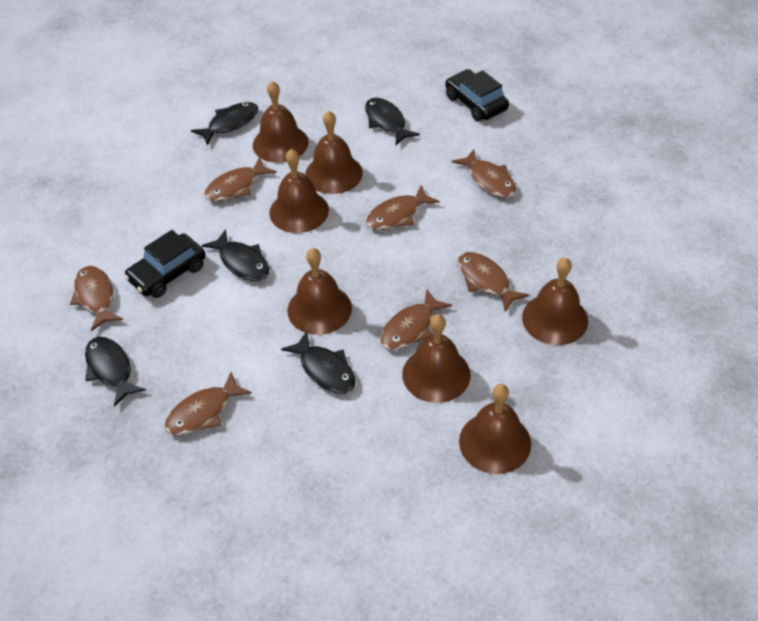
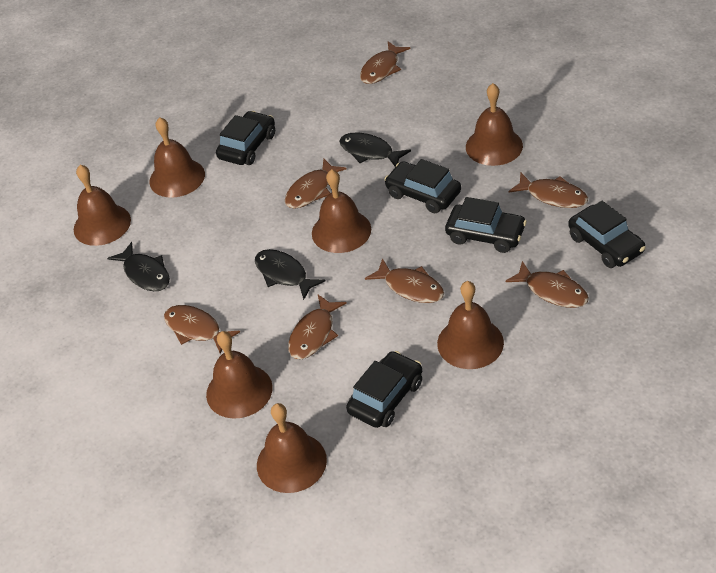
black car: 2 -> 5
black fish: 5 -> 3

